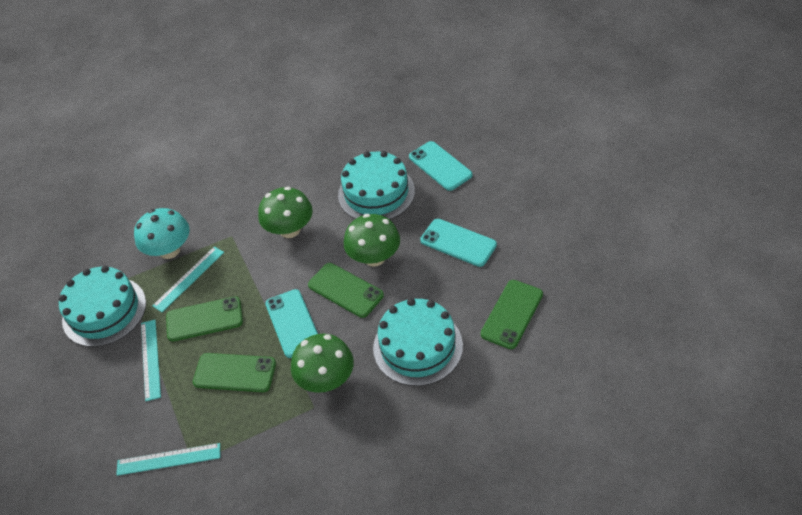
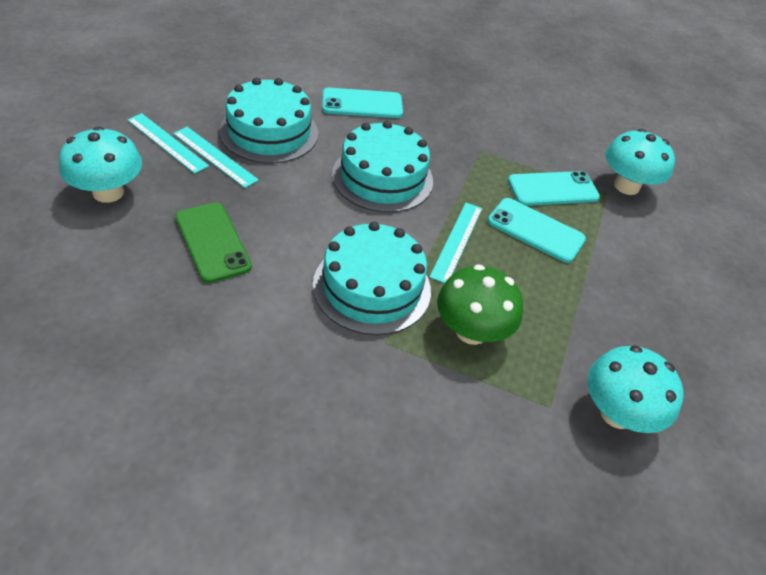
green mushroom: 3 -> 1
green phone: 4 -> 1
turquoise mushroom: 1 -> 3

